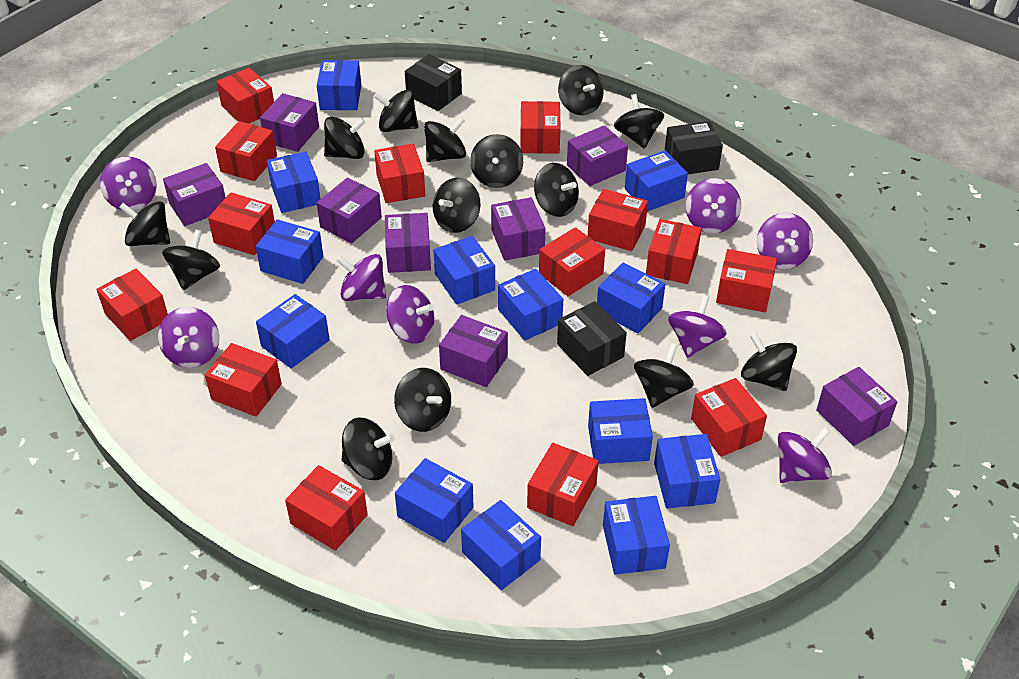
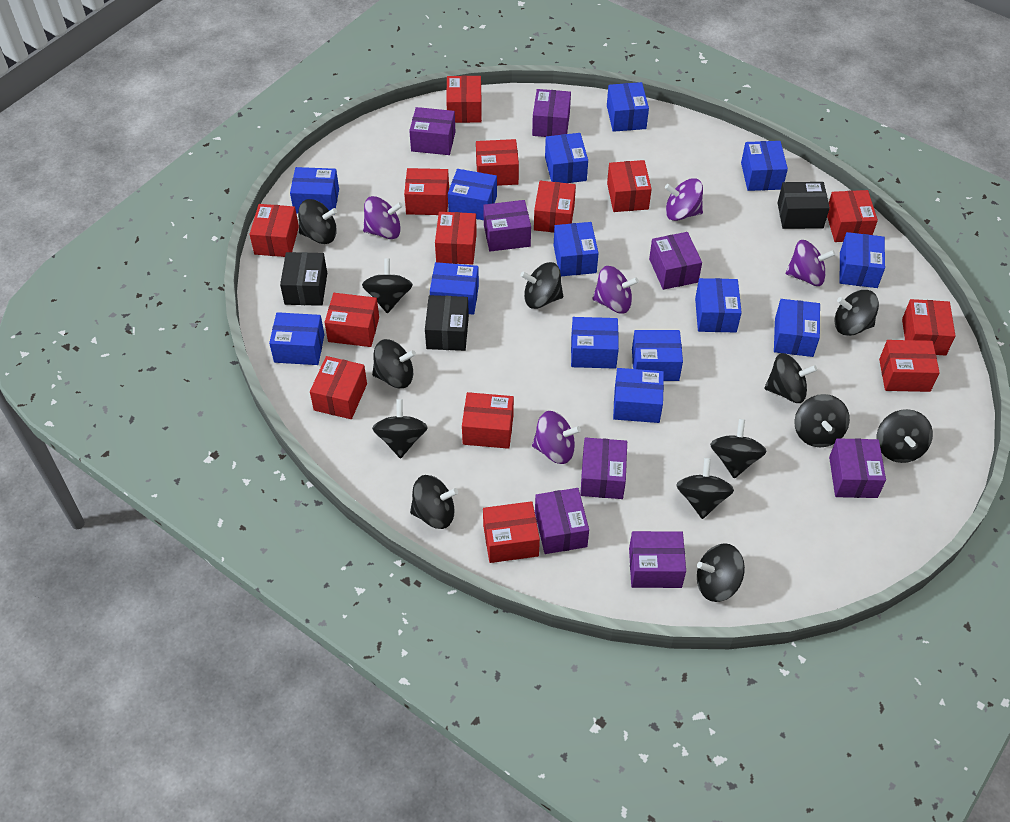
black spinning top: 14 -> 13
blue box: 13 -> 14
purple spinning top: 8 -> 5

